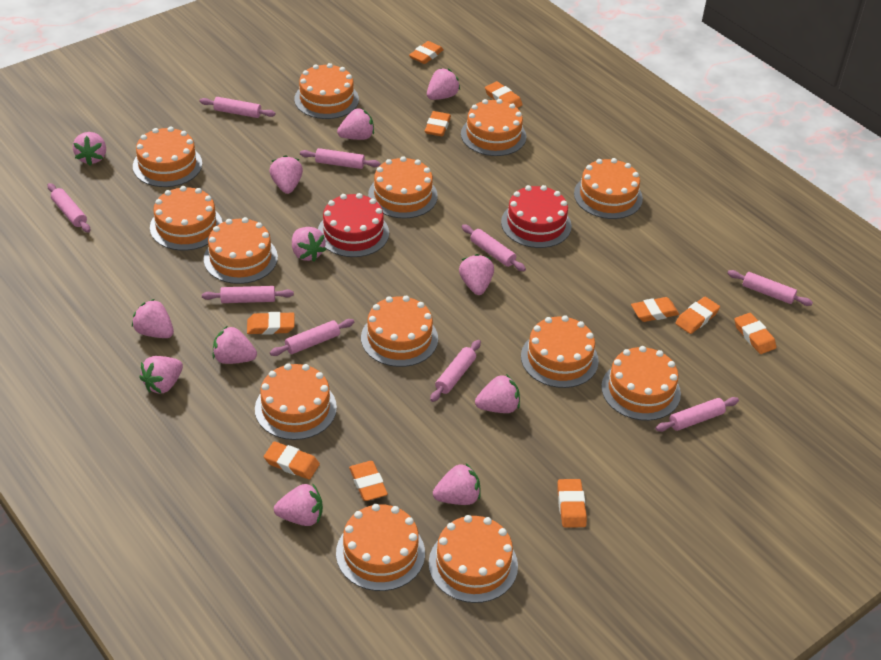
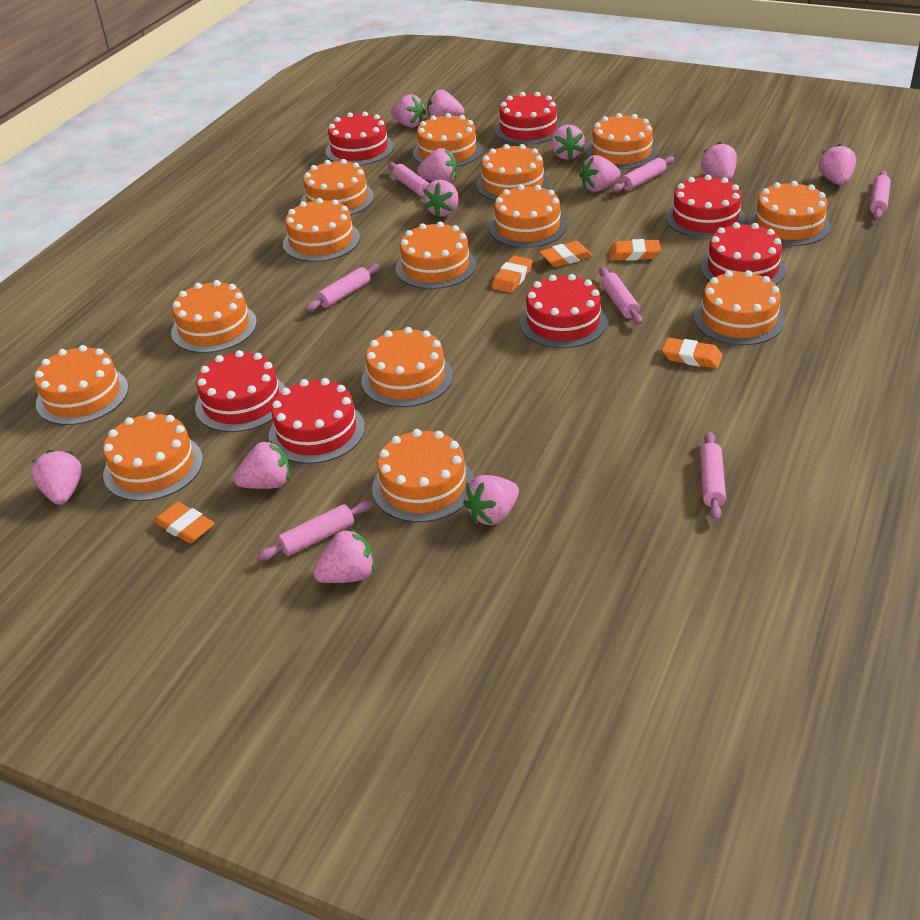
orange cake: 13 -> 14
orange eraser: 10 -> 5
pink rolling pin: 9 -> 7
red cake: 2 -> 7

